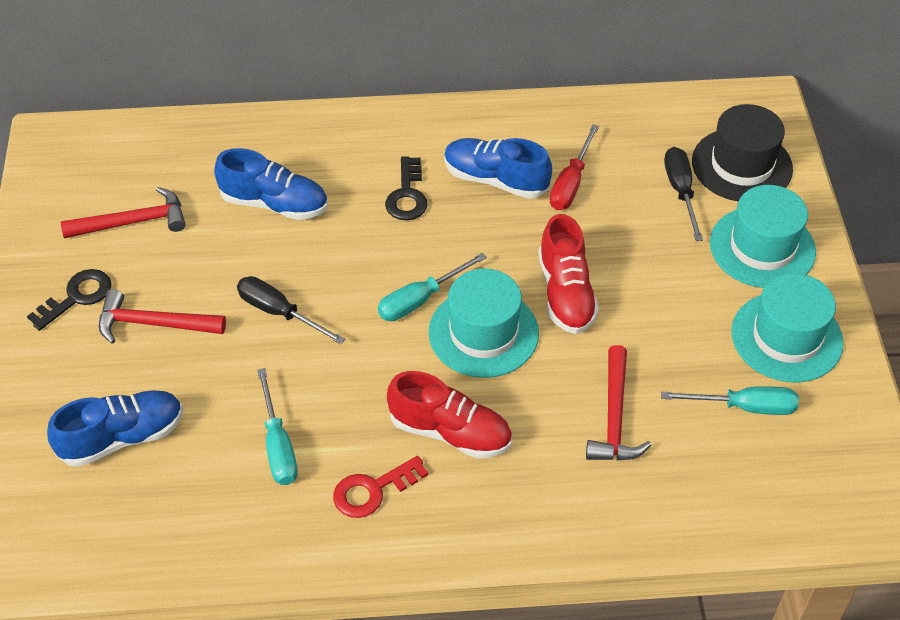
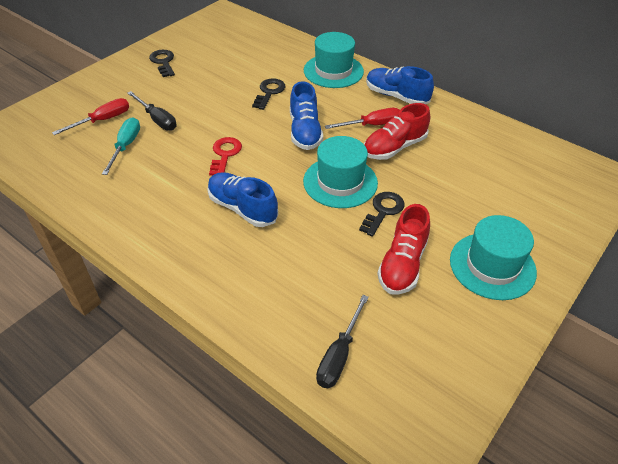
black hat: 1 -> 0
black key: 2 -> 3
red hammer: 3 -> 0
red screwdriver: 1 -> 2
turquoise screwdriver: 3 -> 1

